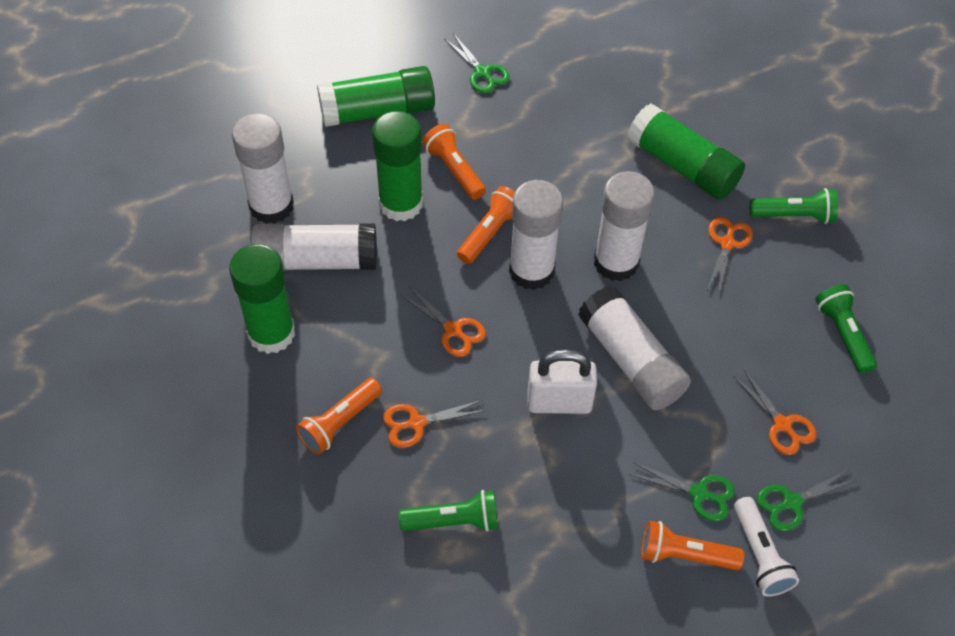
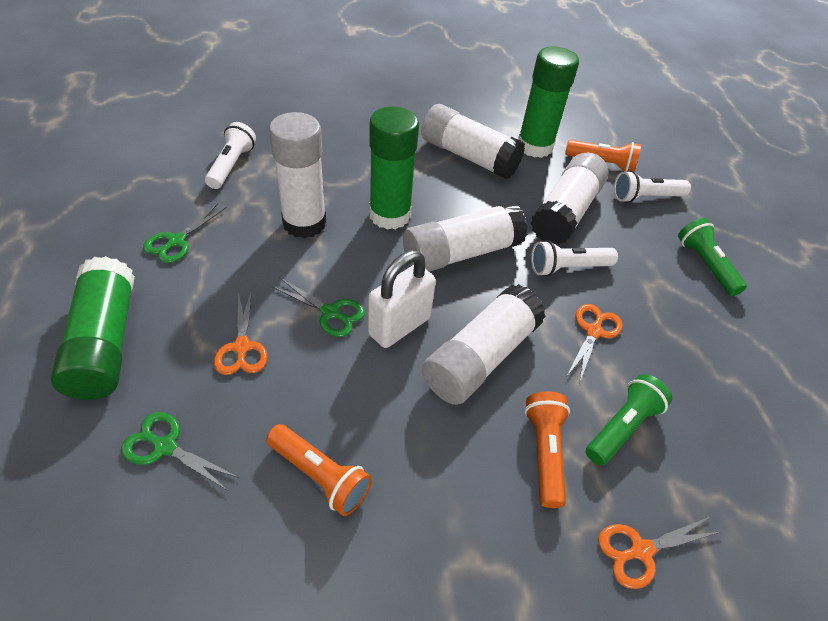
green flashlight: 3 -> 2
green glue stick: 4 -> 3
orange flashlight: 4 -> 3
orange scissors: 4 -> 3
white flashlight: 1 -> 3

